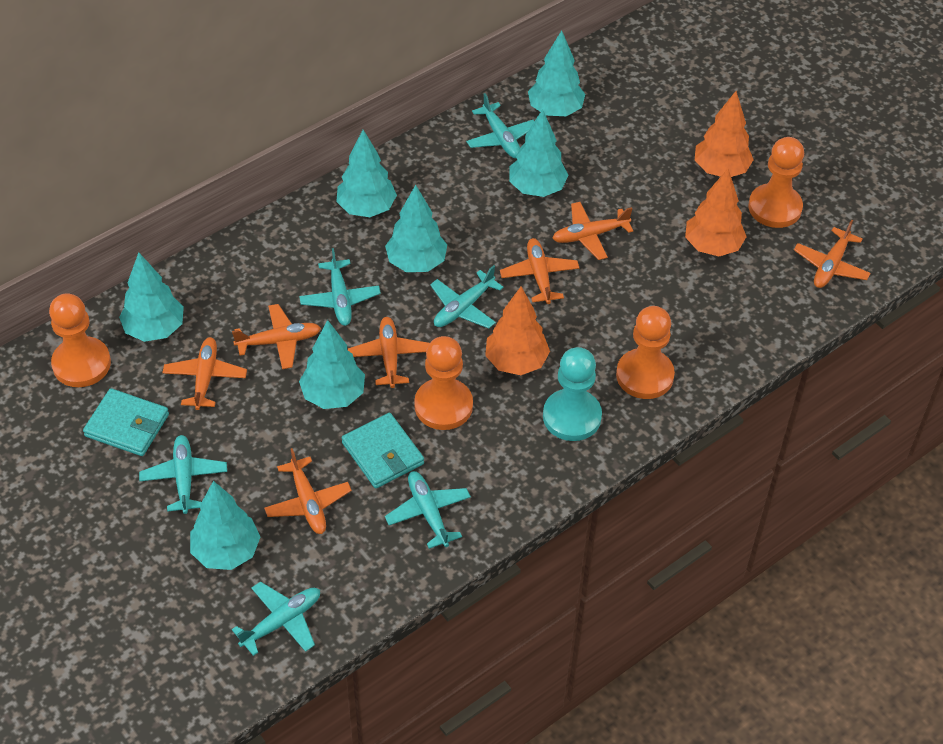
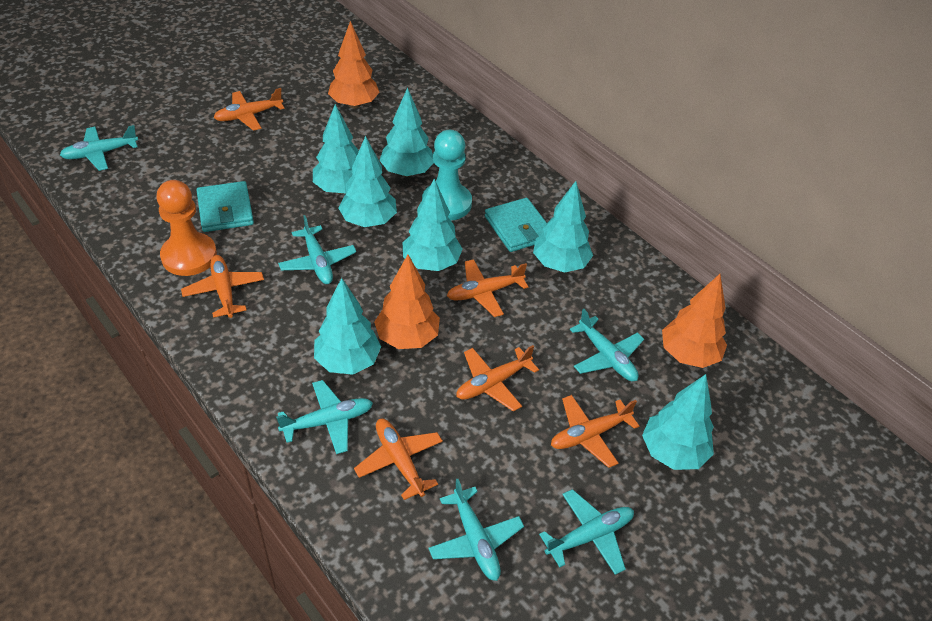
orange pawn: 4 -> 1
orange plane: 7 -> 6

